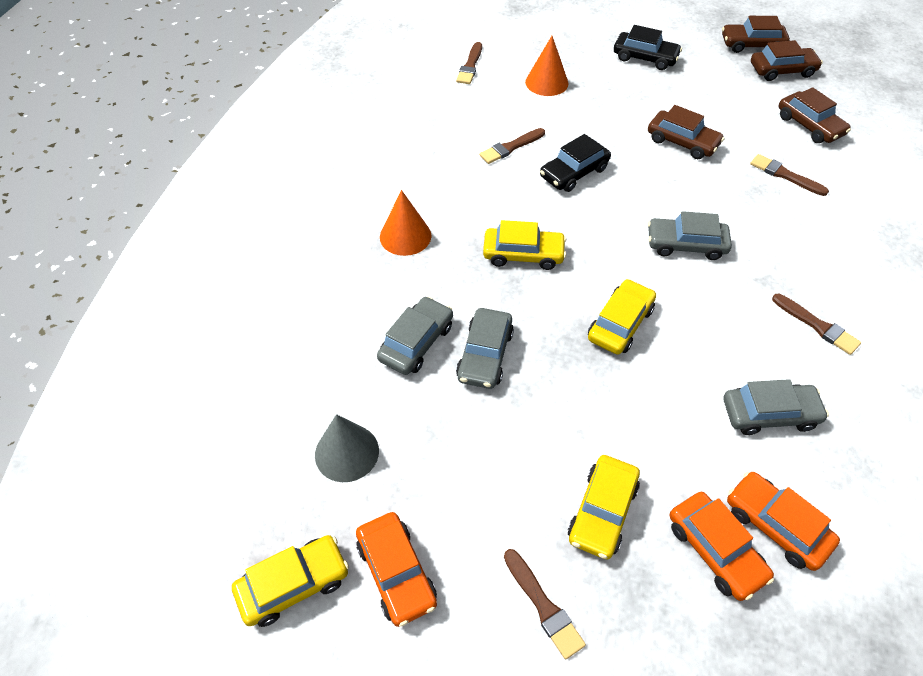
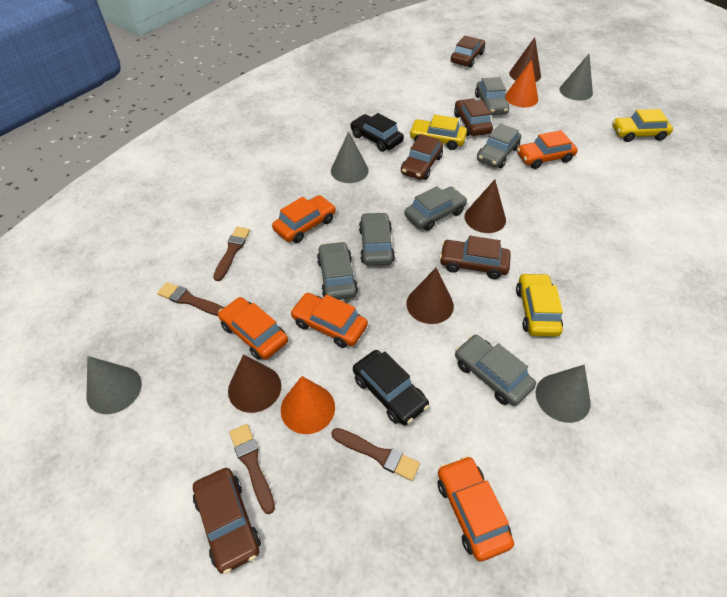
brown brush: 5 -> 4
brown car: 4 -> 5
brown cone: 0 -> 4
grey car: 4 -> 6
grey cone: 1 -> 4
orange car: 3 -> 5
yellow car: 4 -> 3

